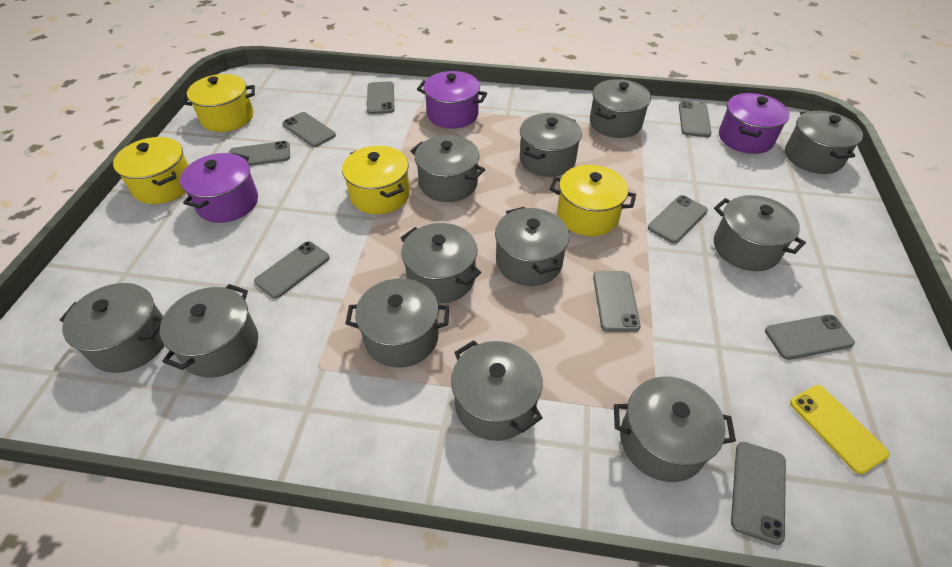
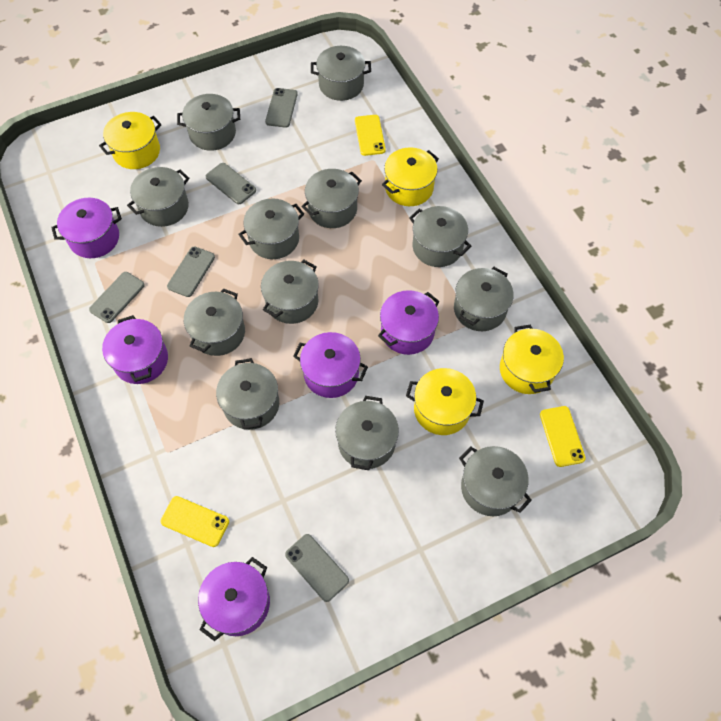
grey phone: 9 -> 5
purple pot: 3 -> 5
yellow phone: 1 -> 3

